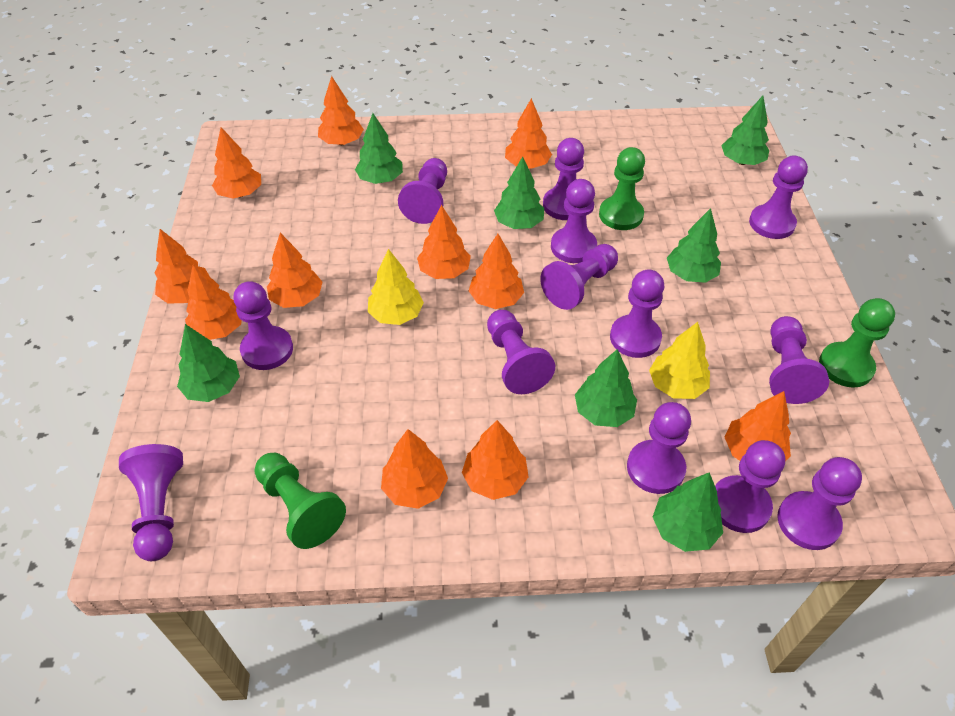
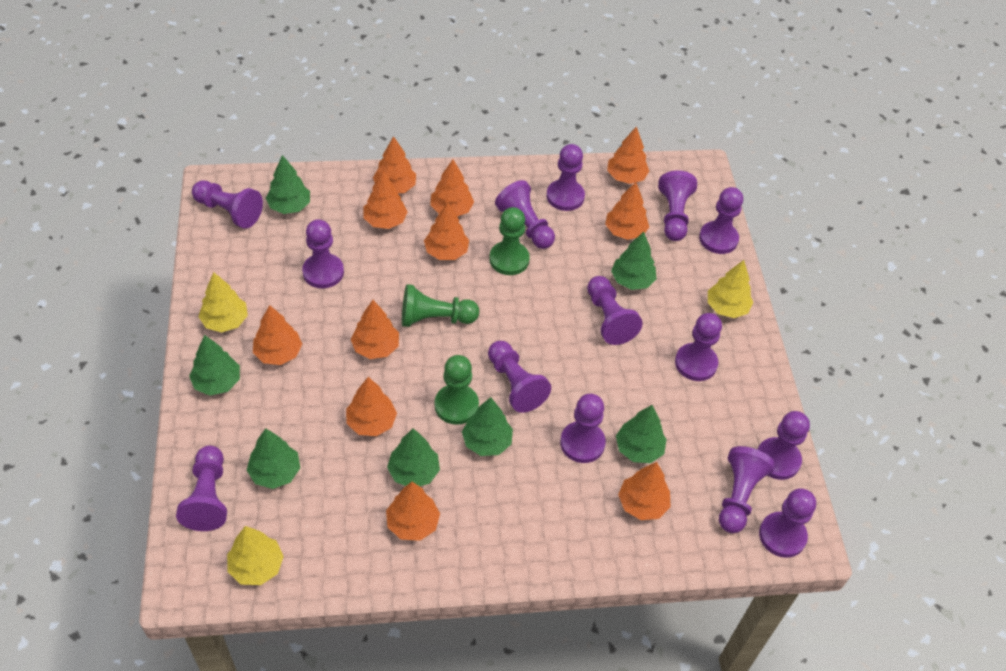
purple pawn: 13 -> 14
yellow tree: 2 -> 3

